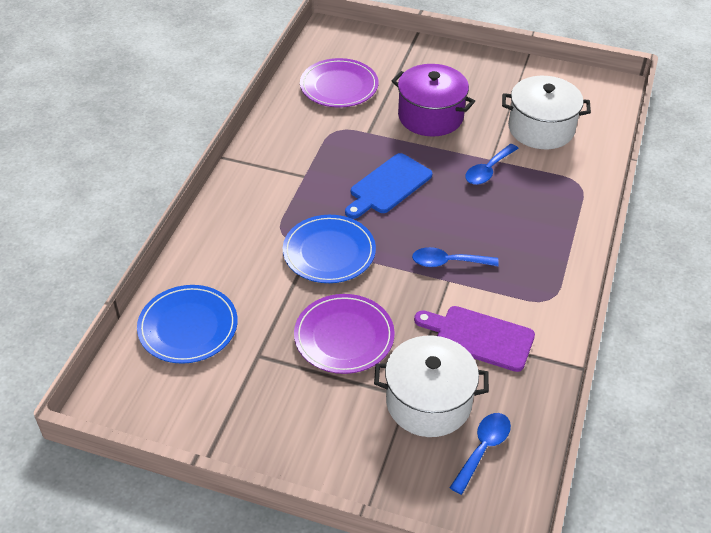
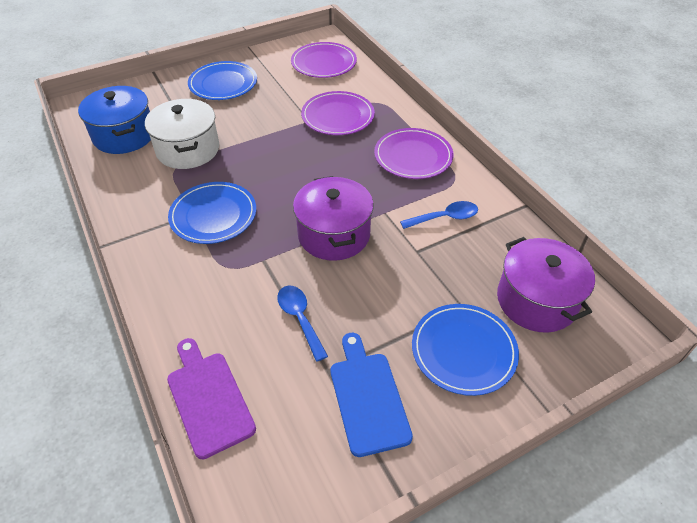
blue plate: 2 -> 3
blue pot: 0 -> 1
blue spoon: 3 -> 2
purple plate: 2 -> 3
purple pot: 1 -> 2
white pot: 2 -> 1

